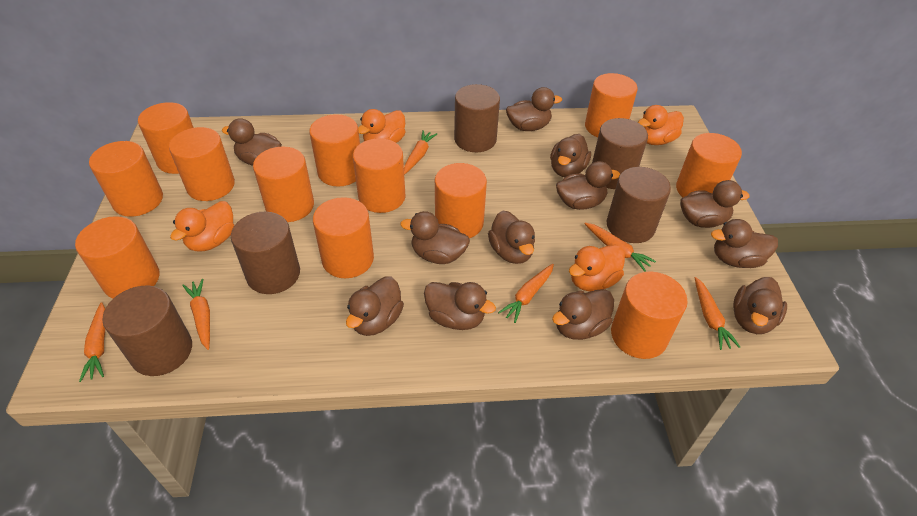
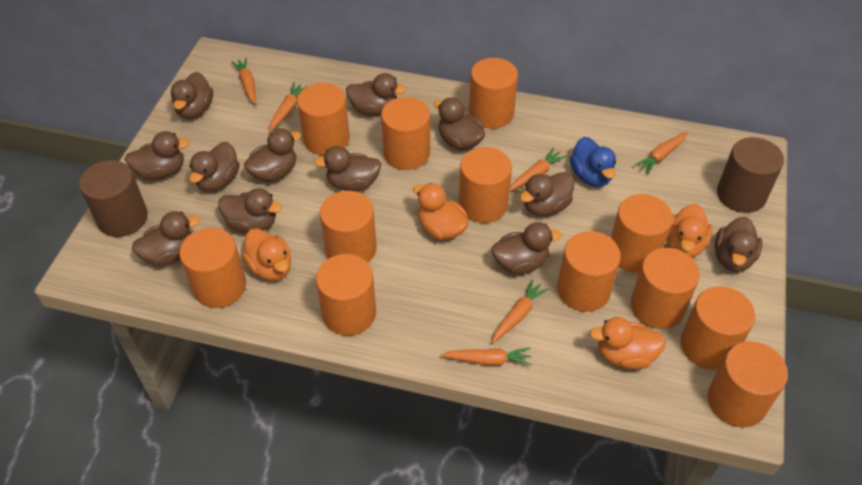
blue duck: 0 -> 1
brown cylinder: 5 -> 2

